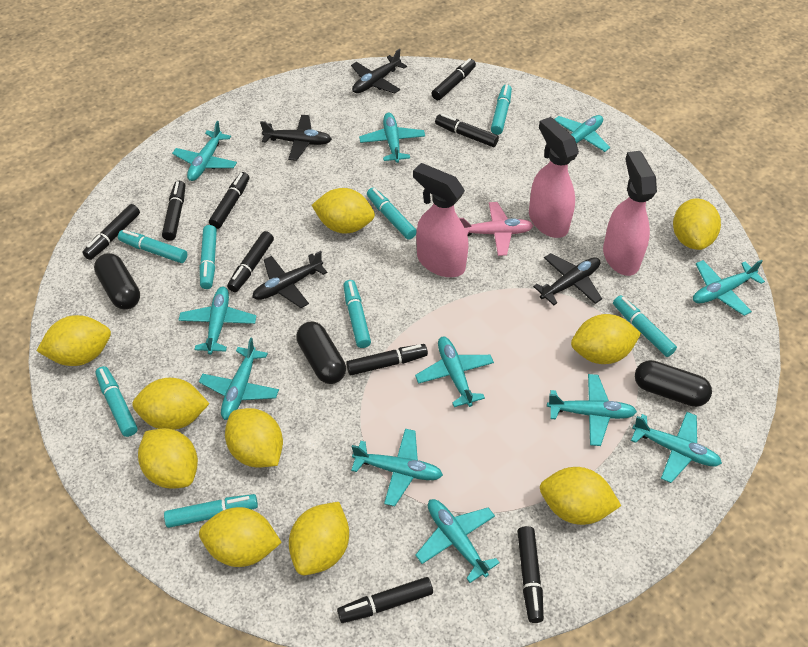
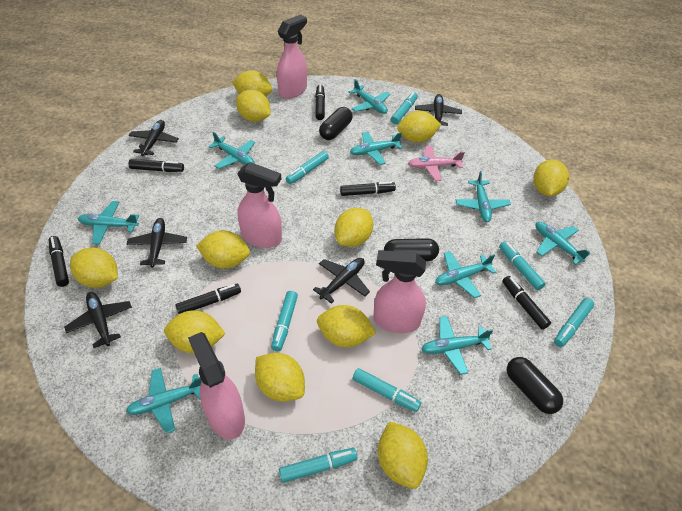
black marker: 9 -> 6
black plane: 4 -> 5
pink spray bottle: 3 -> 4
turquoise marker: 8 -> 7
turquoise plane: 11 -> 9
yellow lemon: 10 -> 11

